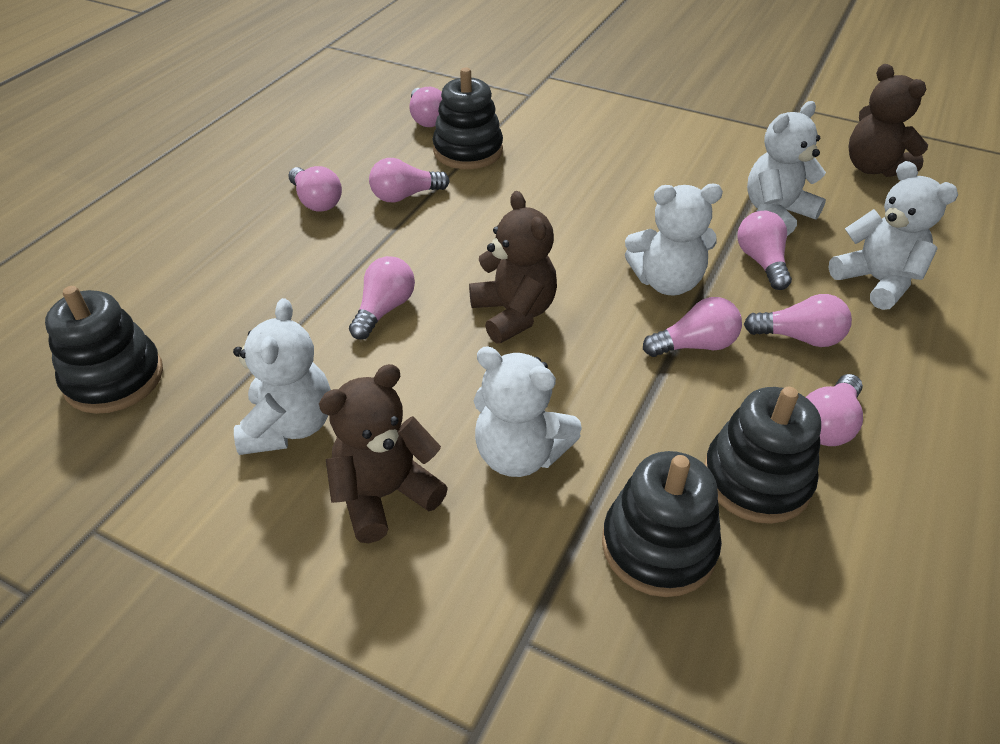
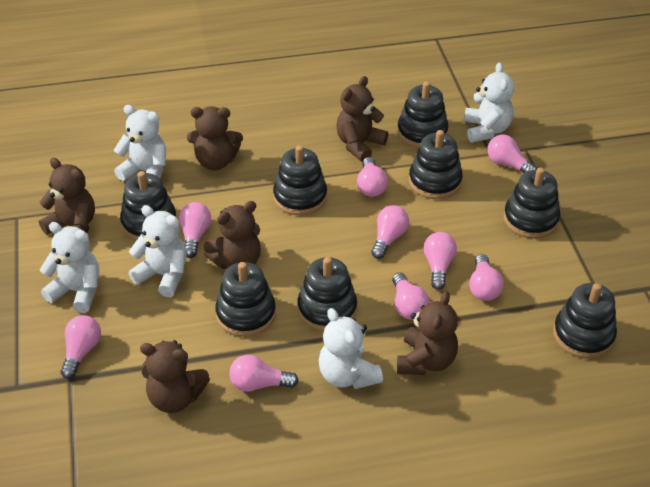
black stacking toy: 4 -> 8
brown teddy bear: 3 -> 6
pink light bulb: 8 -> 9

